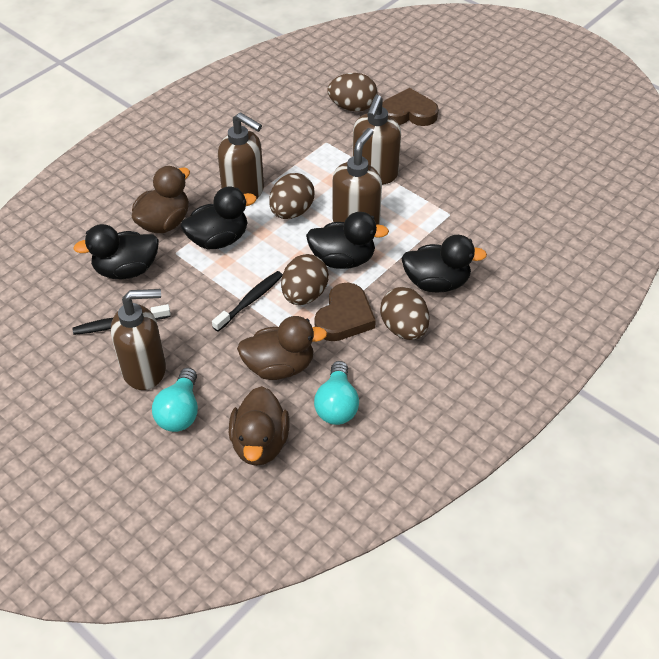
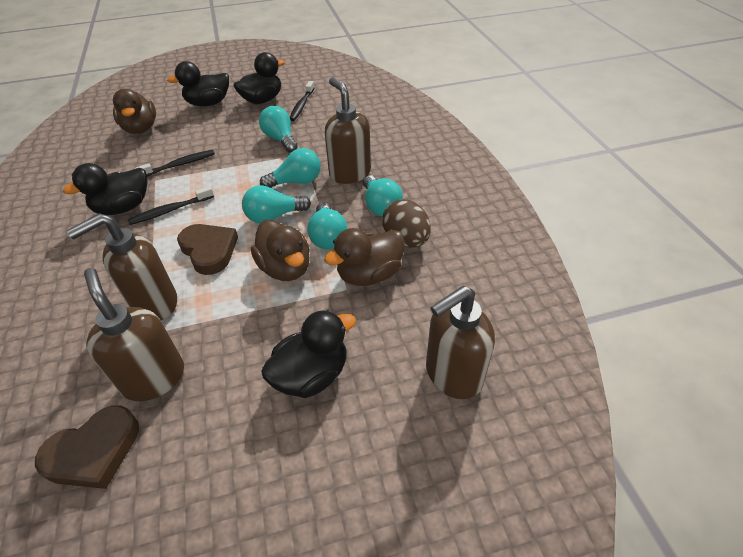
black toothbrush: 2 -> 3
brown egg: 4 -> 1
turquoise light bulb: 2 -> 5

